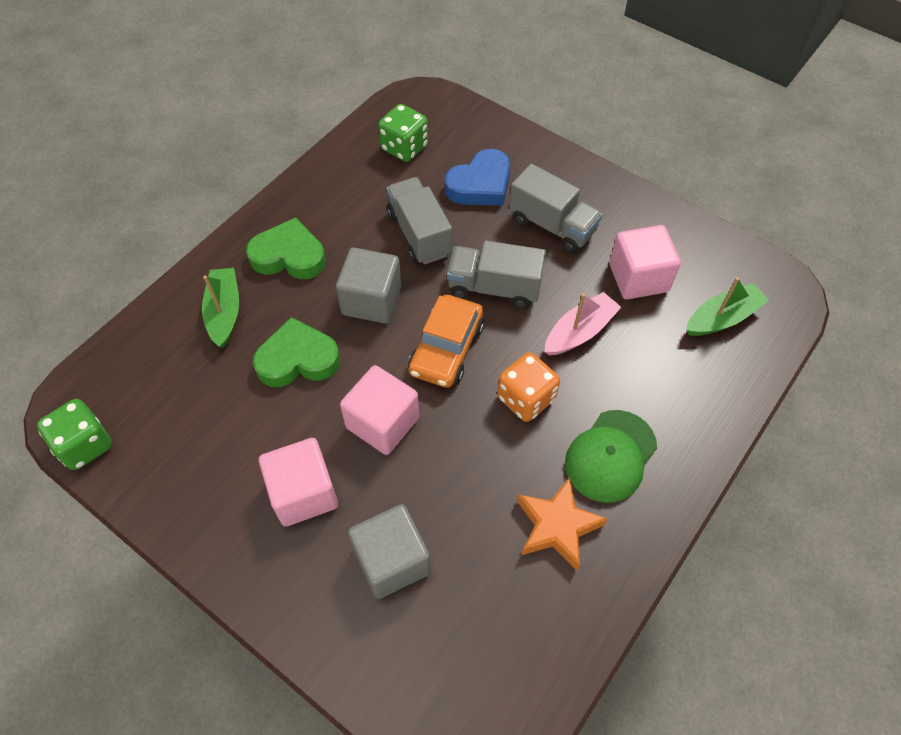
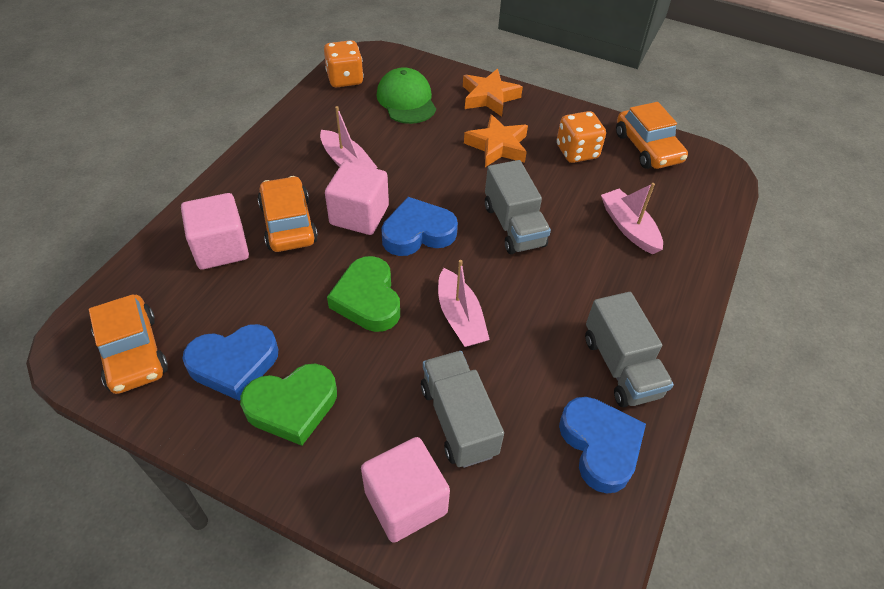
blue heart: 1 -> 3
green boat: 2 -> 0
green dice: 2 -> 0
grey cube: 2 -> 0
orange car: 1 -> 3
orange dice: 1 -> 2
orange star: 1 -> 2
pink boat: 1 -> 3

